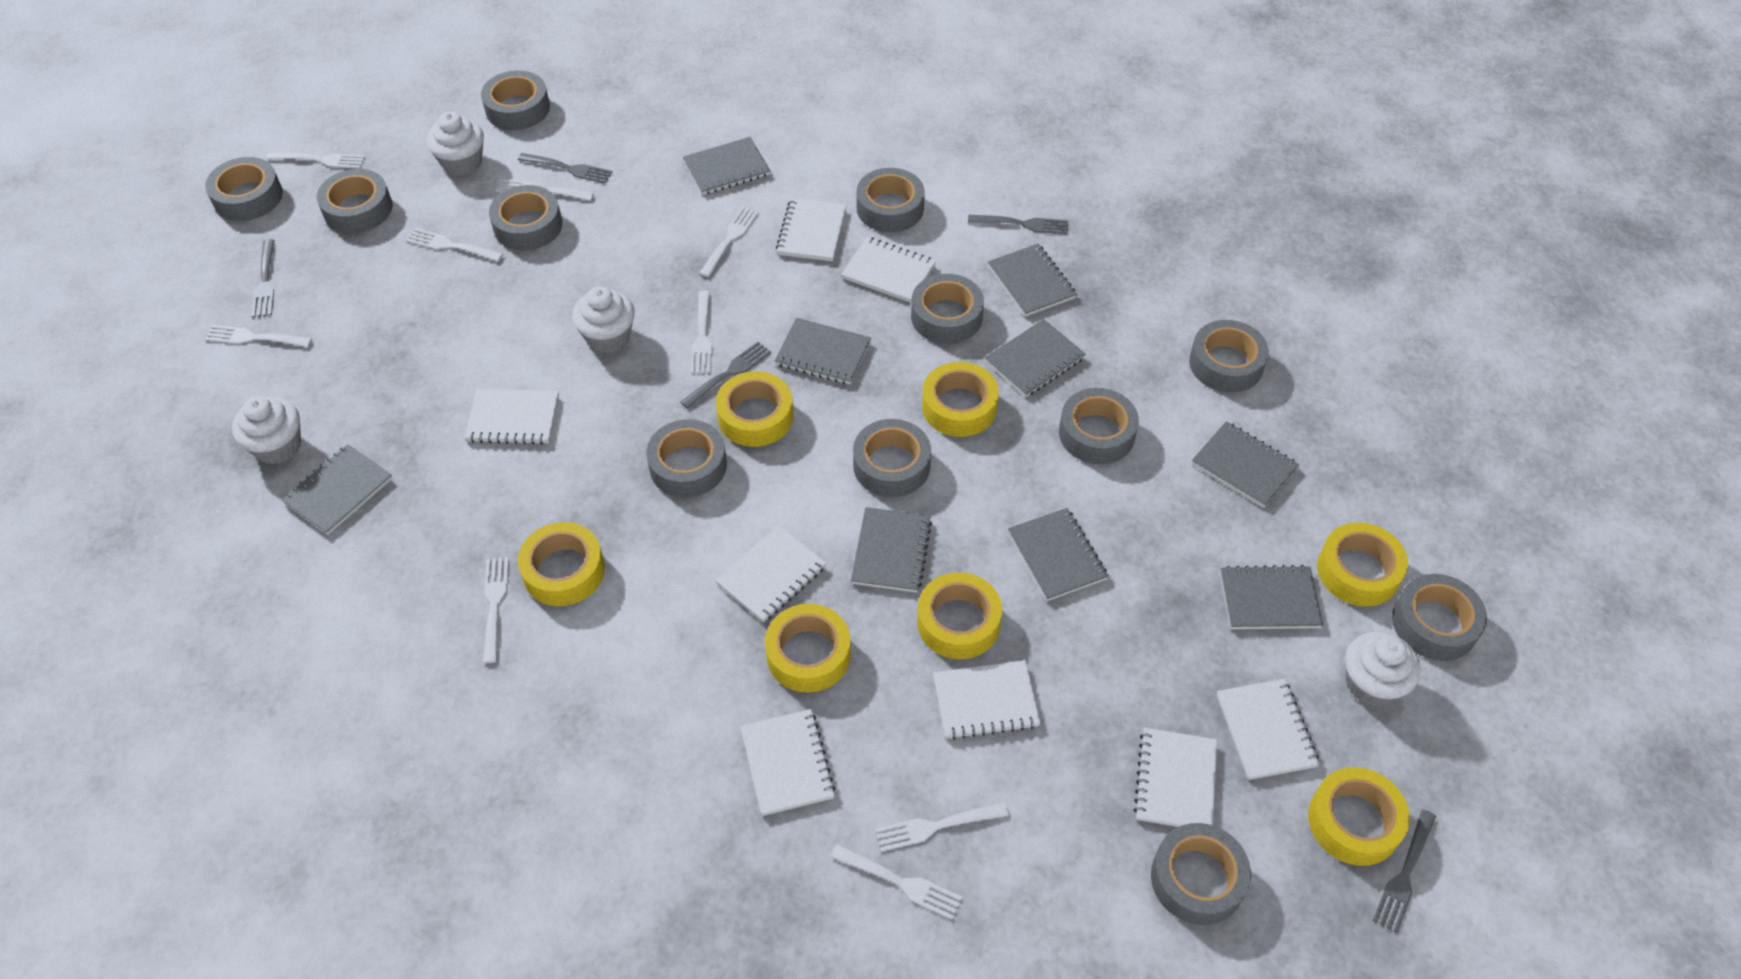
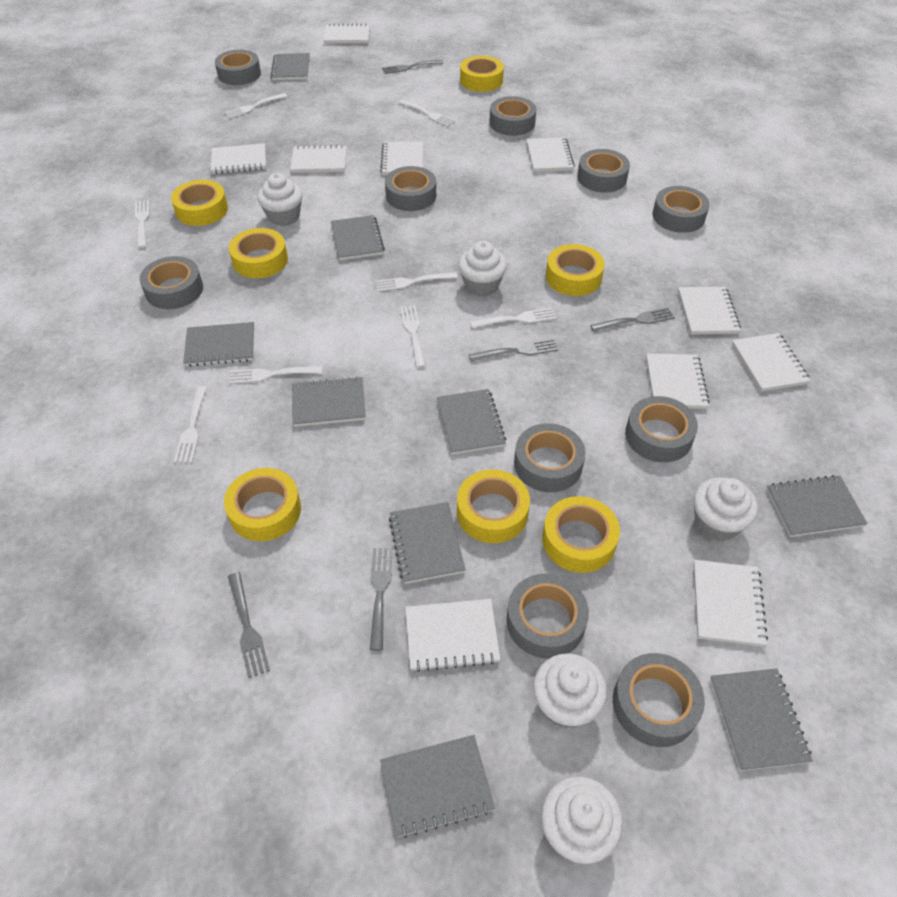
grey tape: 12 -> 10
white cupcake: 4 -> 5
white fork: 9 -> 8
white notebook: 8 -> 10

